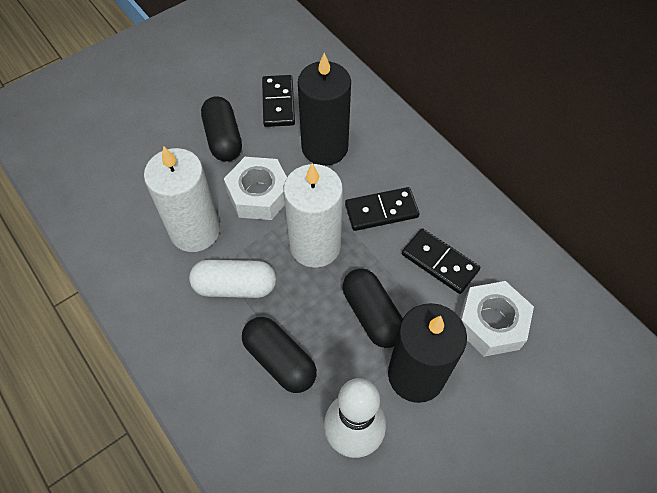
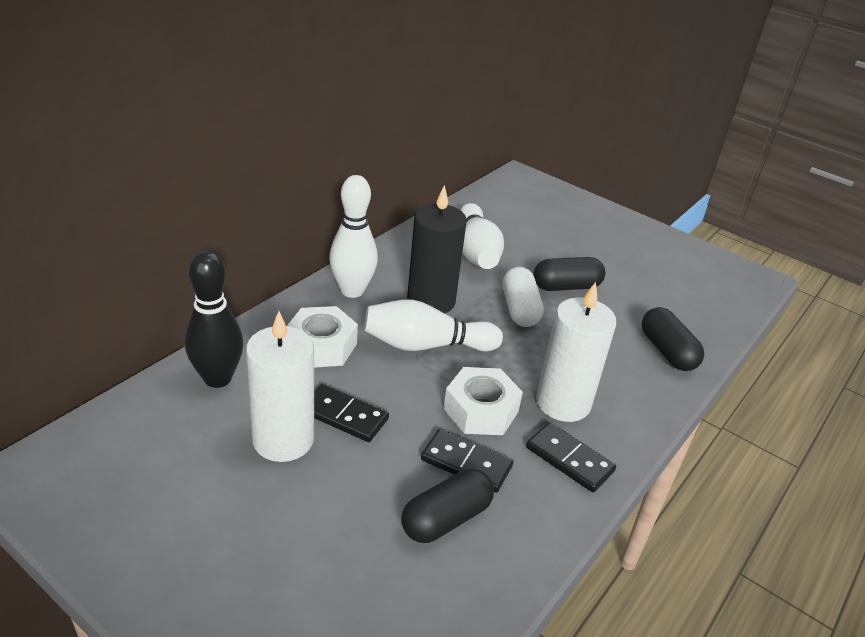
black bowling pin: 0 -> 1
black candle: 2 -> 1
white bowling pin: 1 -> 3

